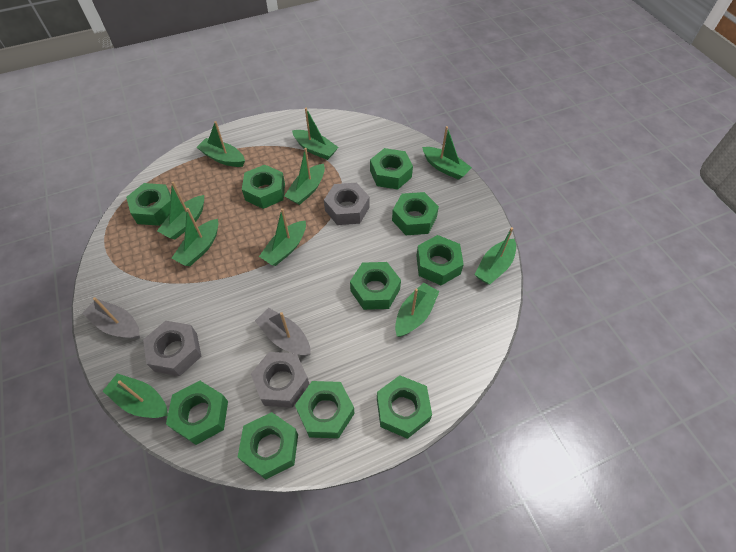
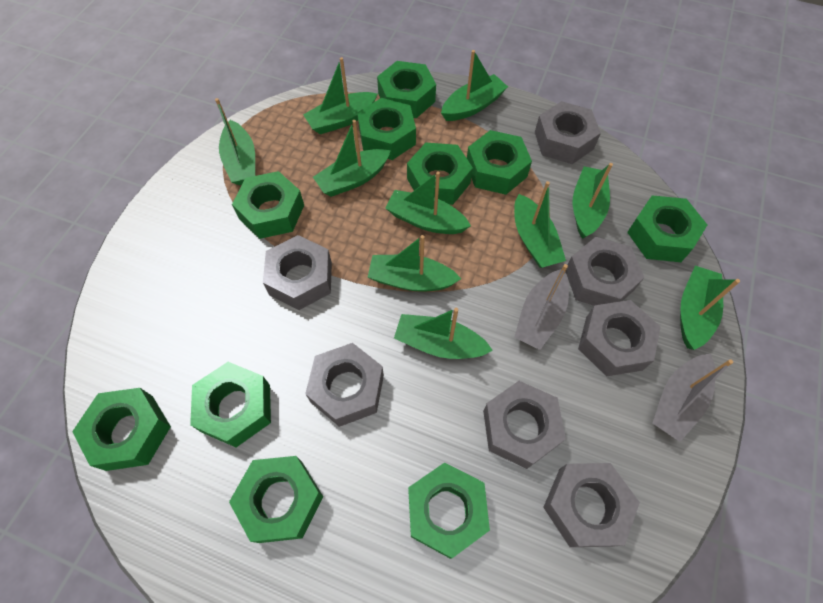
grey nut: 3 -> 7

